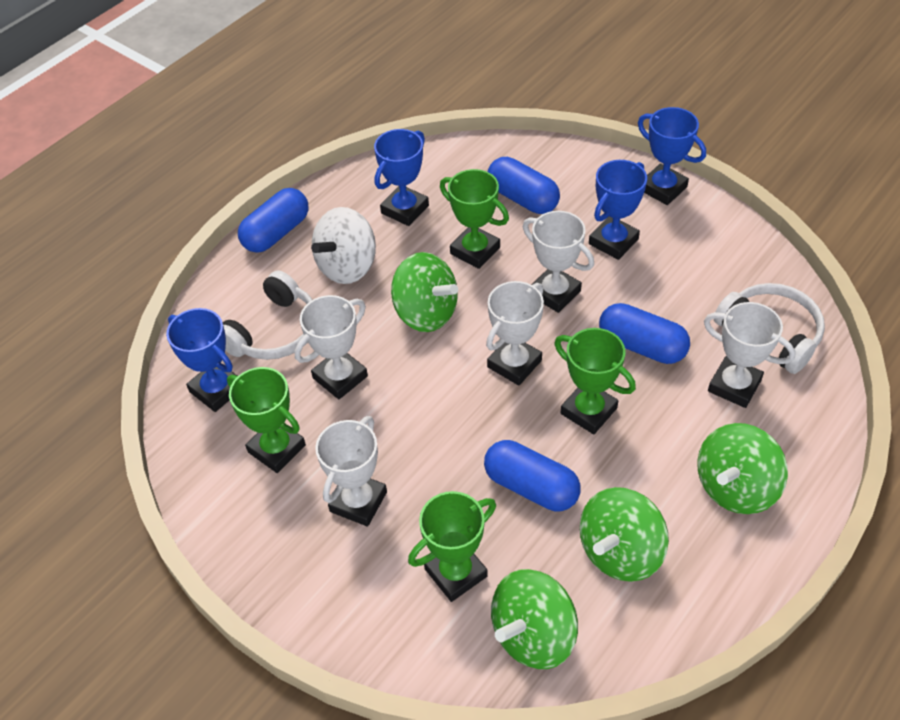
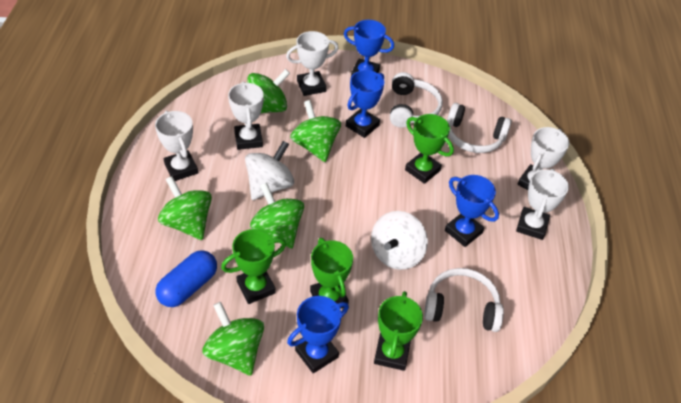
blue capsule: 4 -> 1
green spinning top: 4 -> 5
white headphones: 2 -> 3
white spinning top: 1 -> 2

